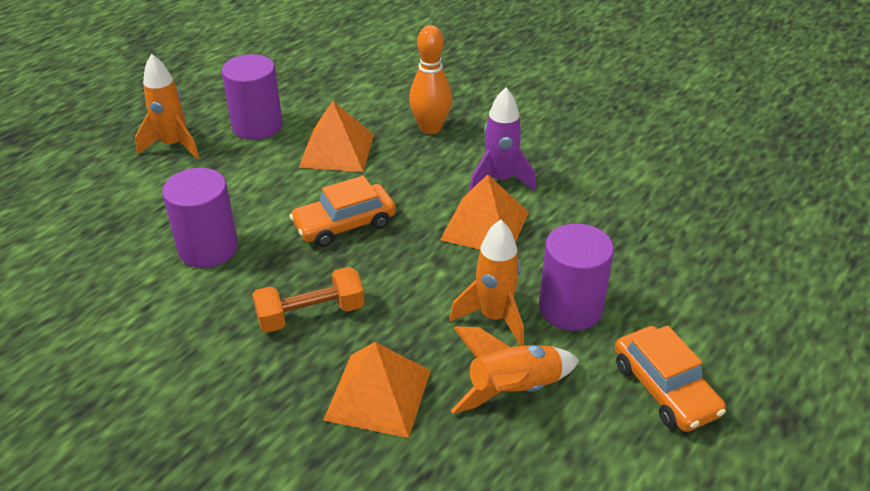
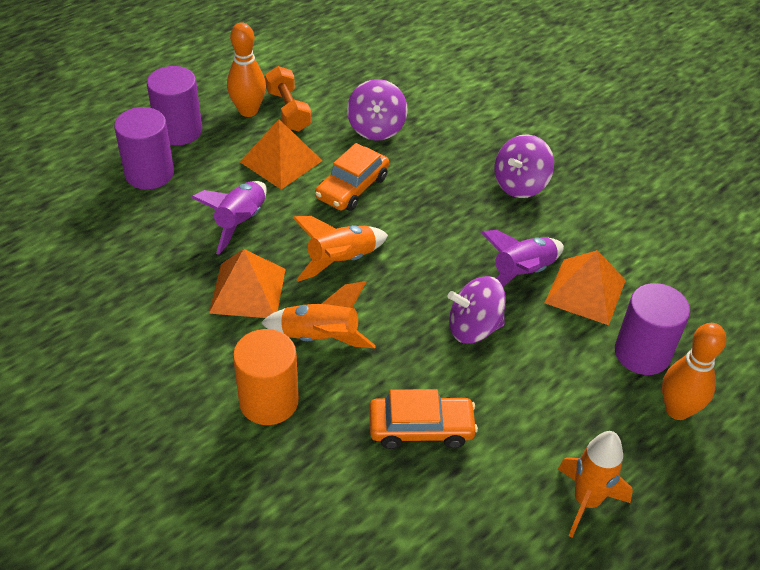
orange bowling pin: 1 -> 2
orange cylinder: 0 -> 1
purple rocket: 1 -> 2
purple spinning top: 0 -> 3

